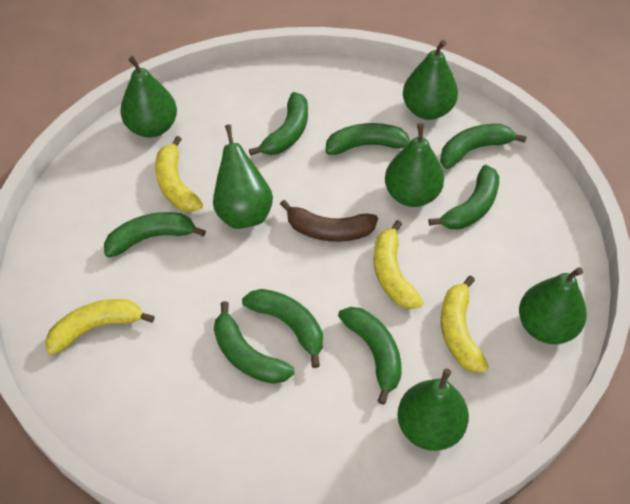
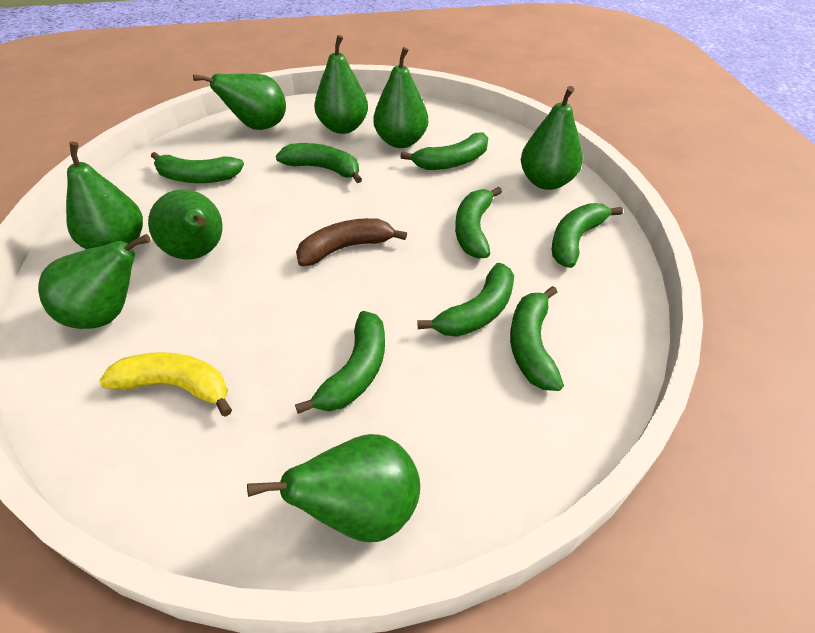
green pear: 6 -> 8
yellow banana: 4 -> 1

